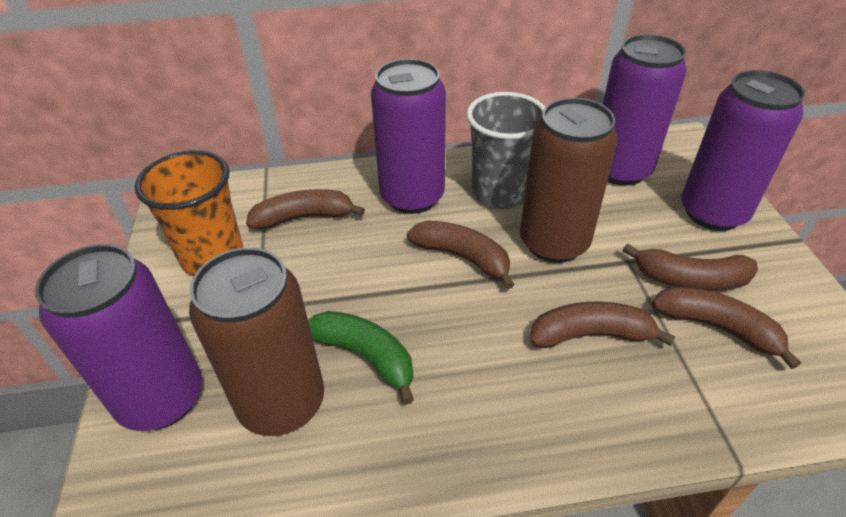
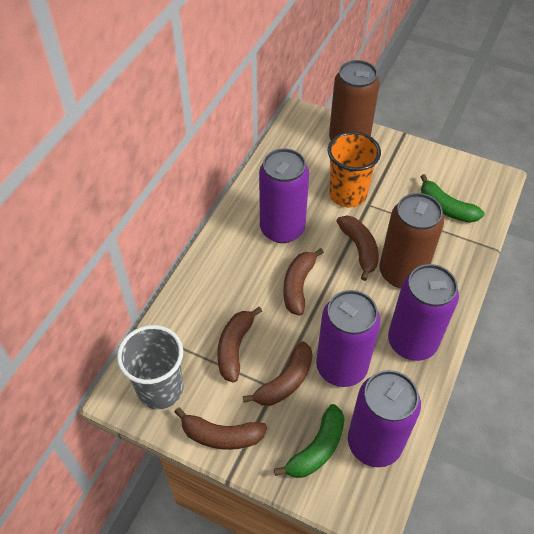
green banana: 1 -> 2

